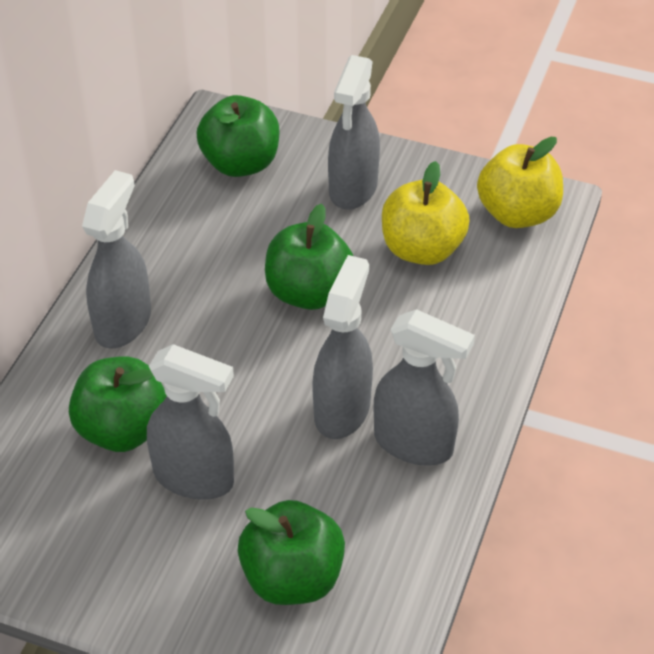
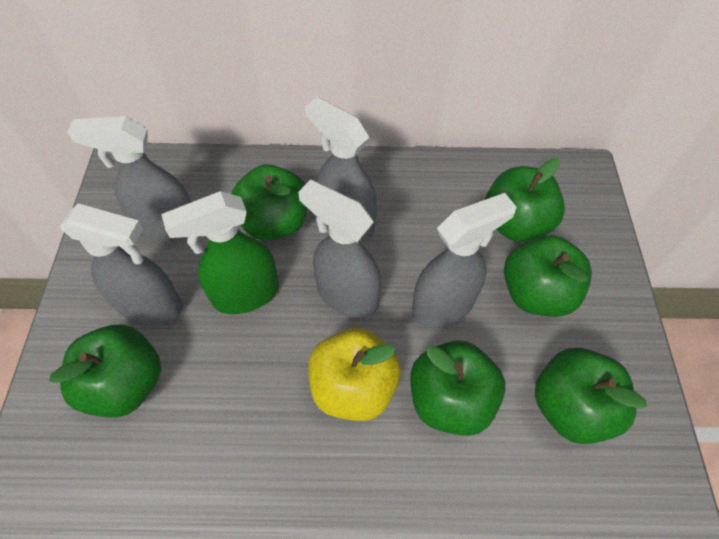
green apple: 4 -> 6
green spray bottle: 0 -> 1
yellow apple: 2 -> 1

